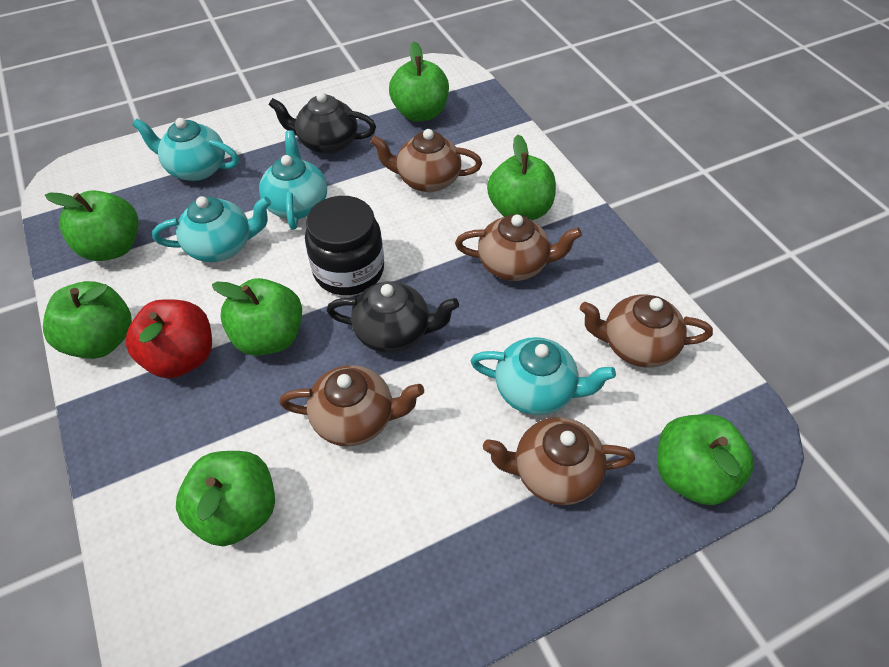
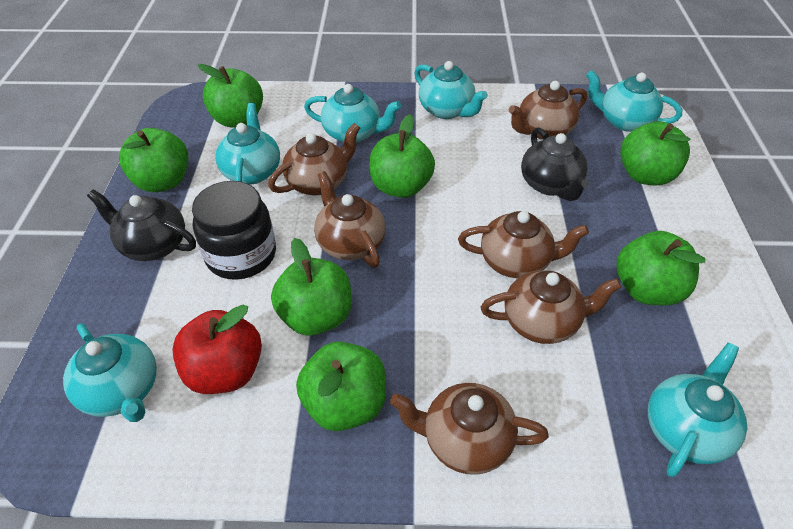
brown teapot: 5 -> 6
turquoise teapot: 4 -> 6

